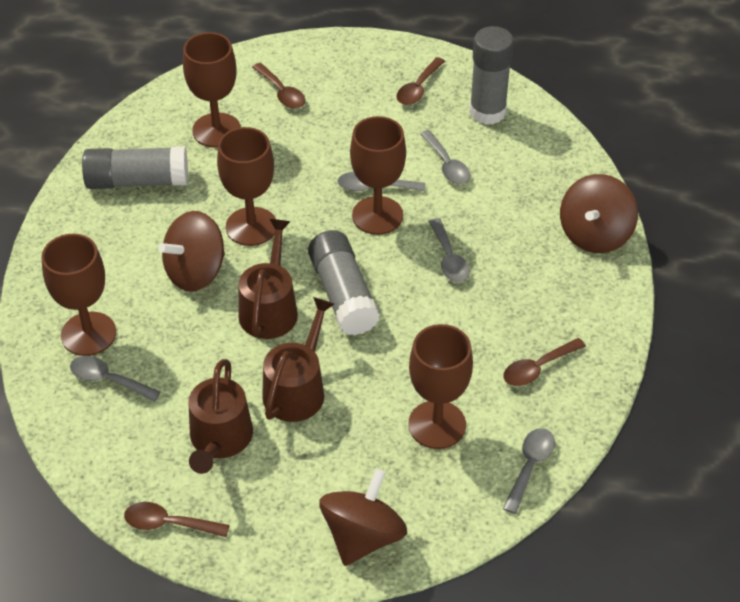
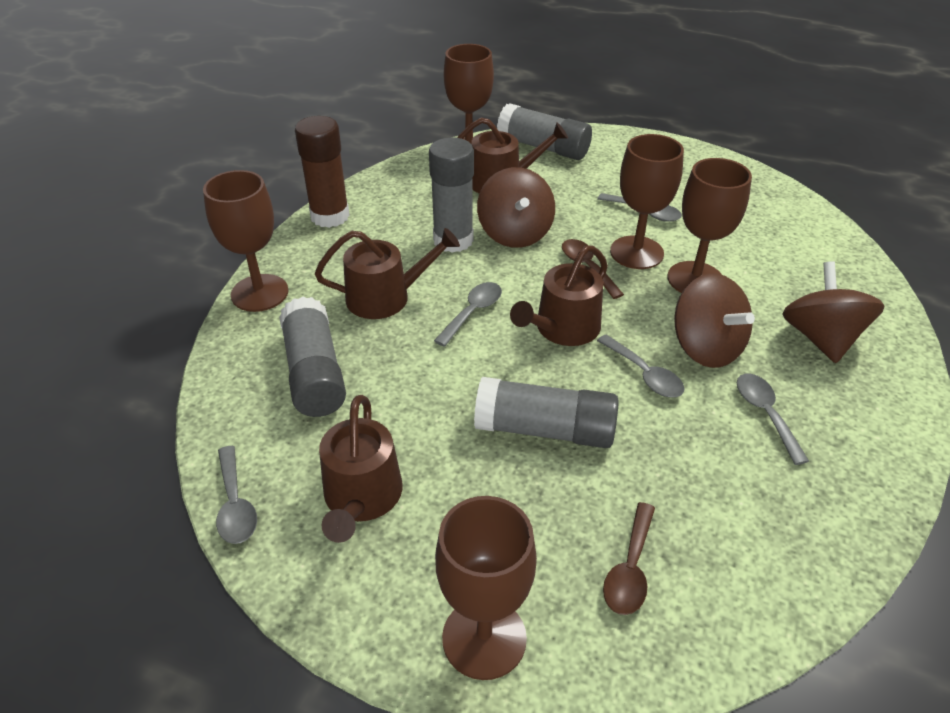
brown glue stick: 0 -> 1
brown spoon: 4 -> 2
brown watering can: 3 -> 4
grey glue stick: 3 -> 4

